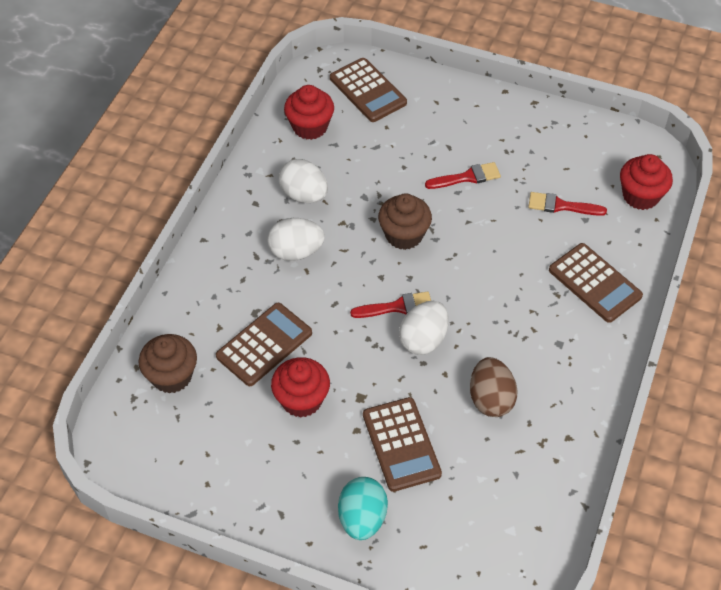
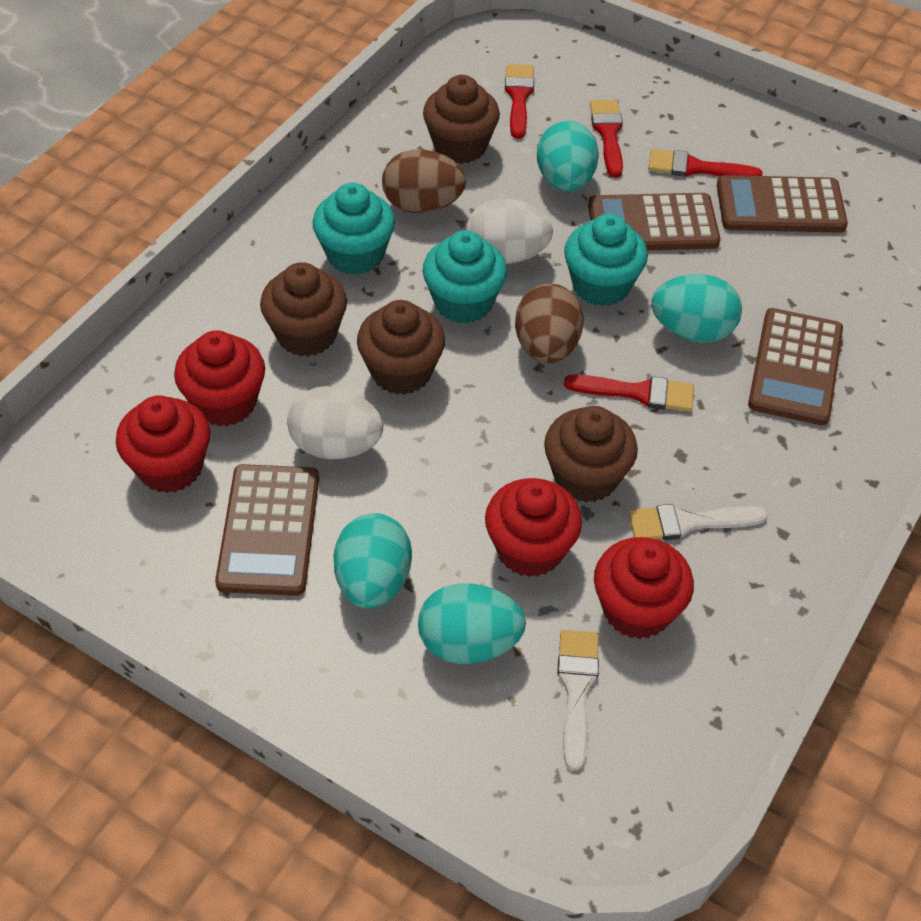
brown cupcake: 2 -> 4
brown egg: 1 -> 2
red brush: 3 -> 4
red cupcake: 3 -> 4
turquoise cupcake: 0 -> 3
turquoise egg: 1 -> 4
white brush: 0 -> 2
white egg: 3 -> 2

